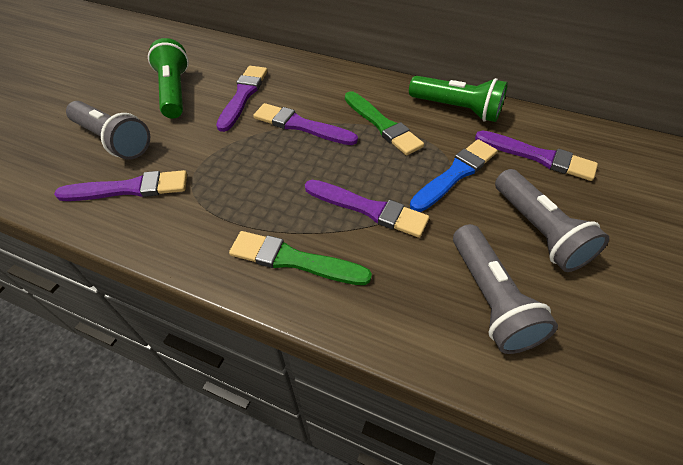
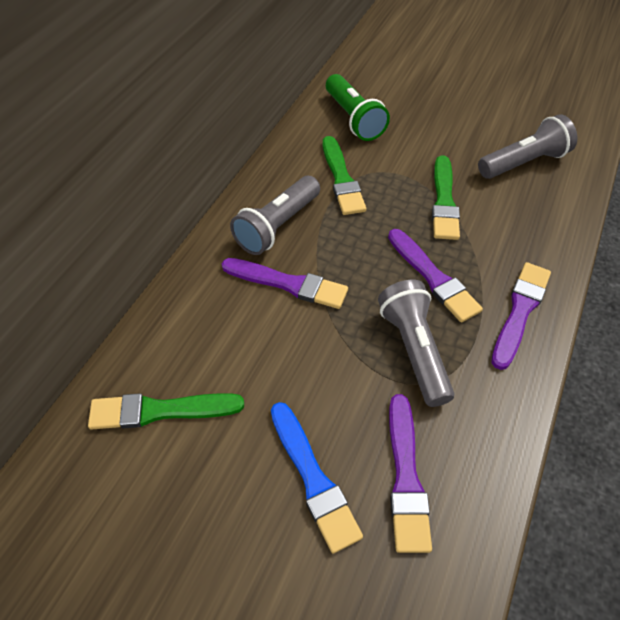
green brush: 2 -> 3
green flashlight: 2 -> 1
purple brush: 5 -> 4

